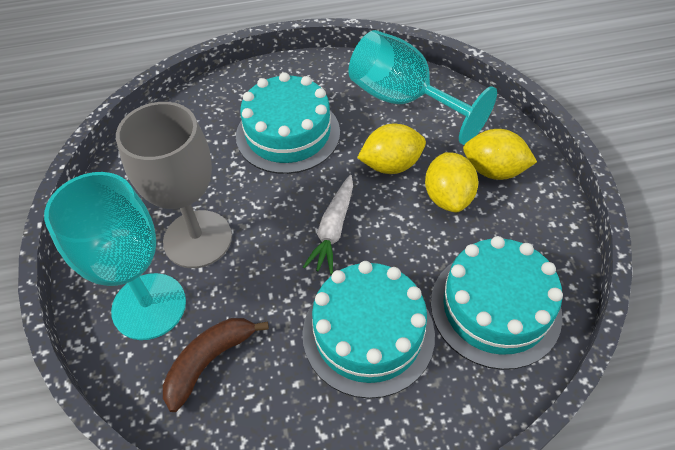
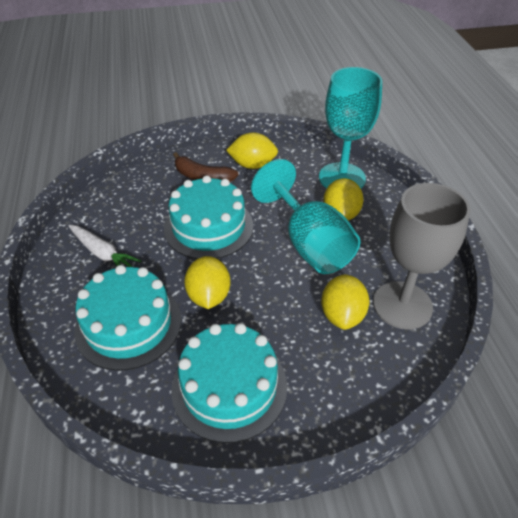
yellow lemon: 3 -> 4

